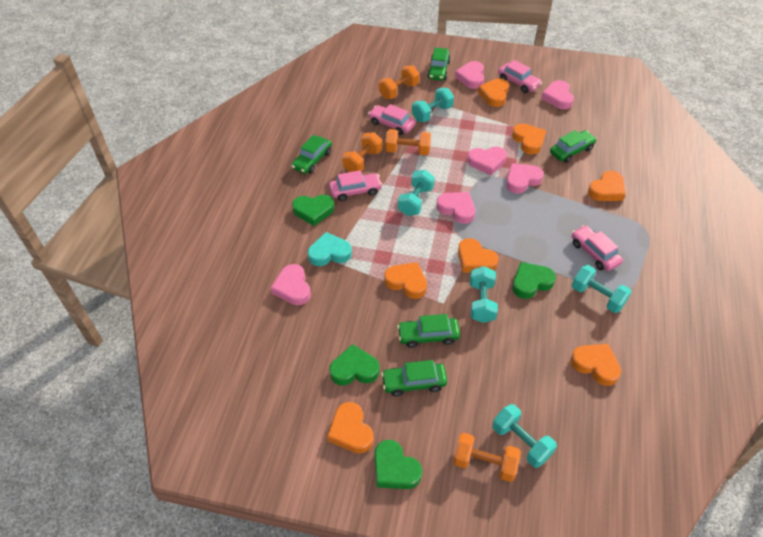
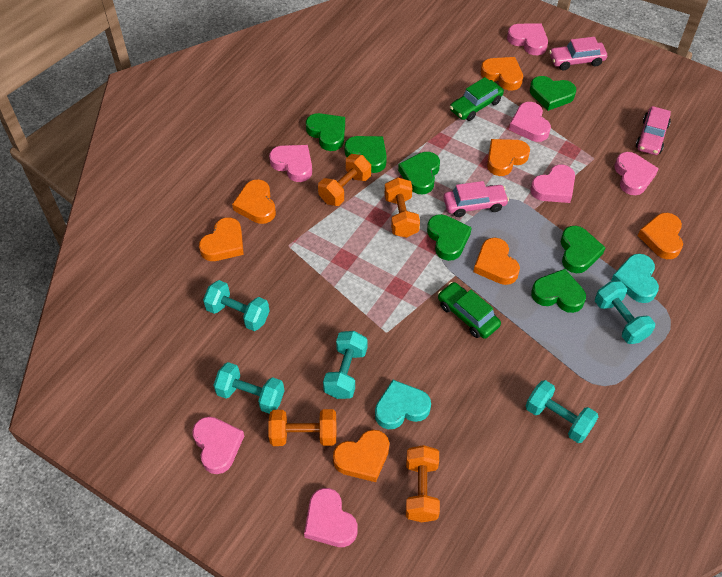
green car: 5 -> 2
green heart: 4 -> 7
pink car: 4 -> 3
pink heart: 6 -> 7
turquoise heart: 1 -> 2

